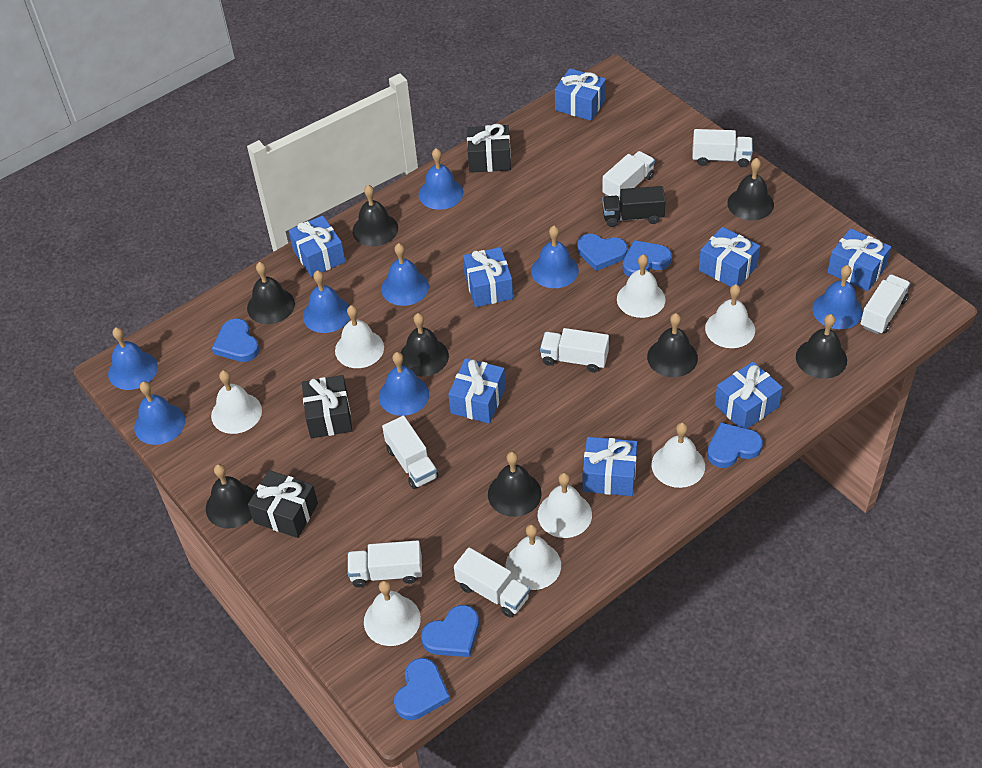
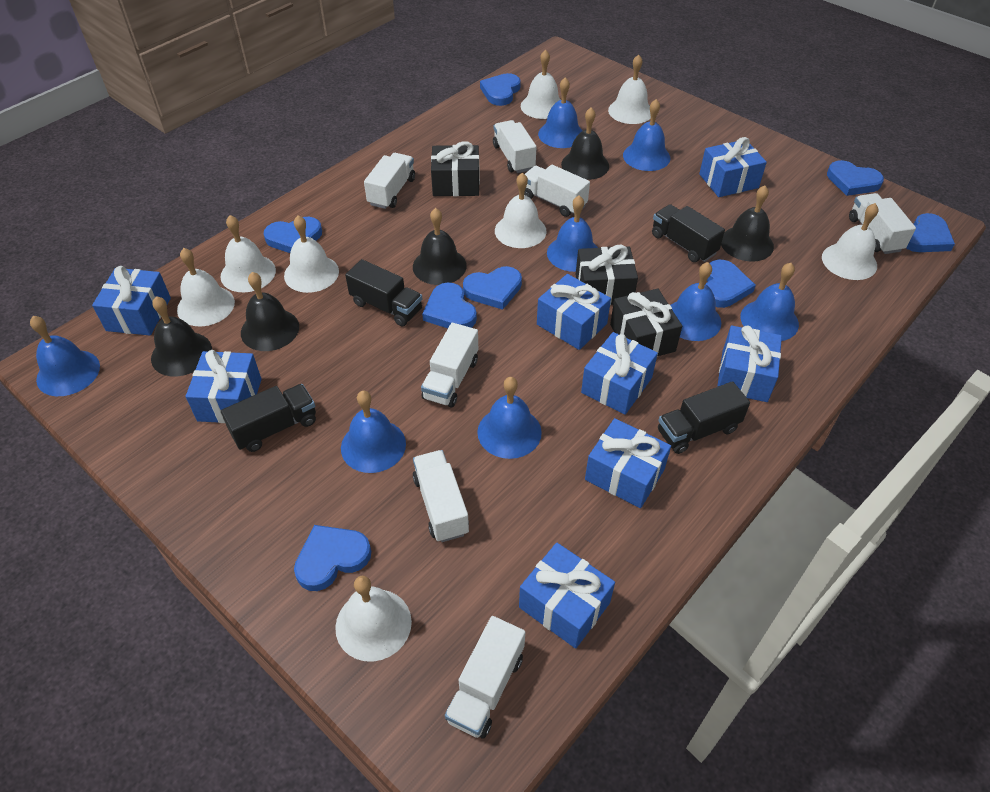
black bell: 8 -> 5
black truck: 1 -> 4
blue heart: 6 -> 8

